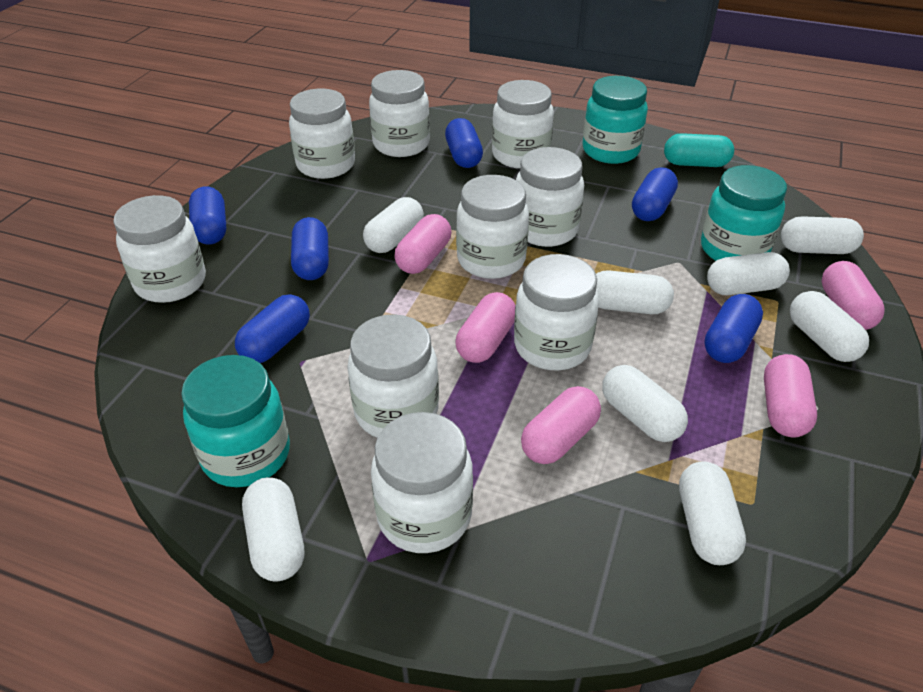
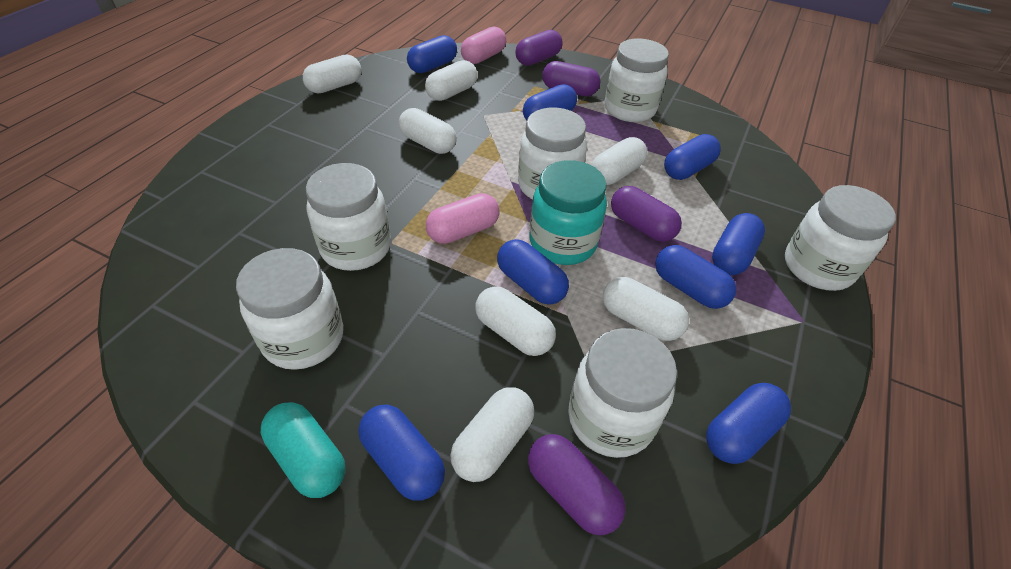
blue capsule: 6 -> 8
pink capsule: 5 -> 2
purple capsule: 0 -> 4
turquoise jar: 3 -> 1
white capsule: 8 -> 7
white jar: 9 -> 6

